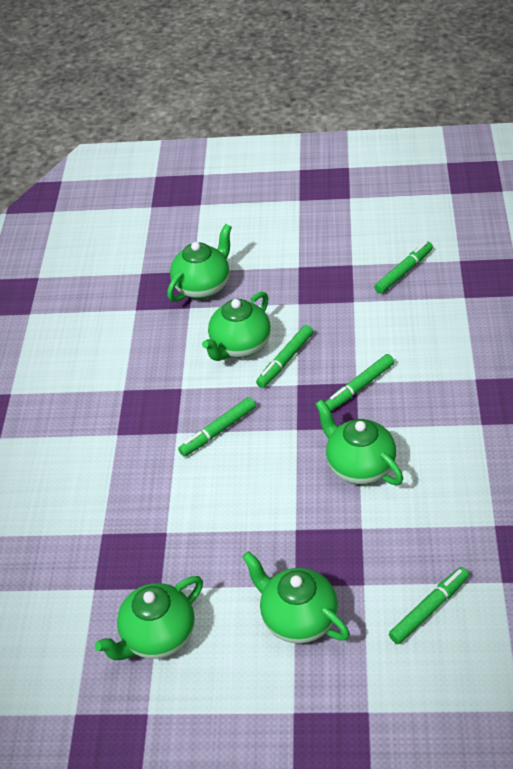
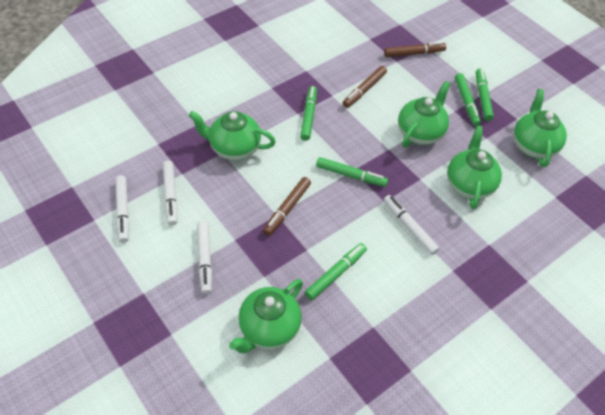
brown marker: 0 -> 3
white marker: 0 -> 4

